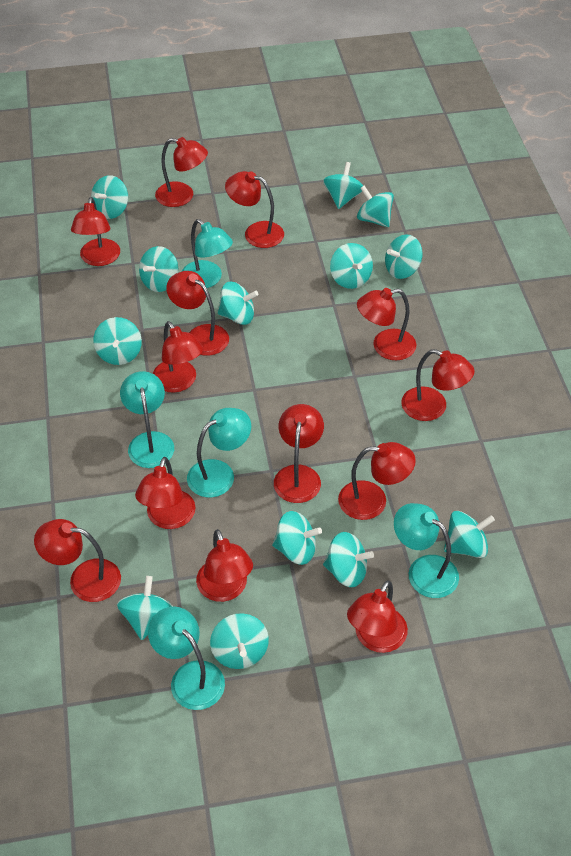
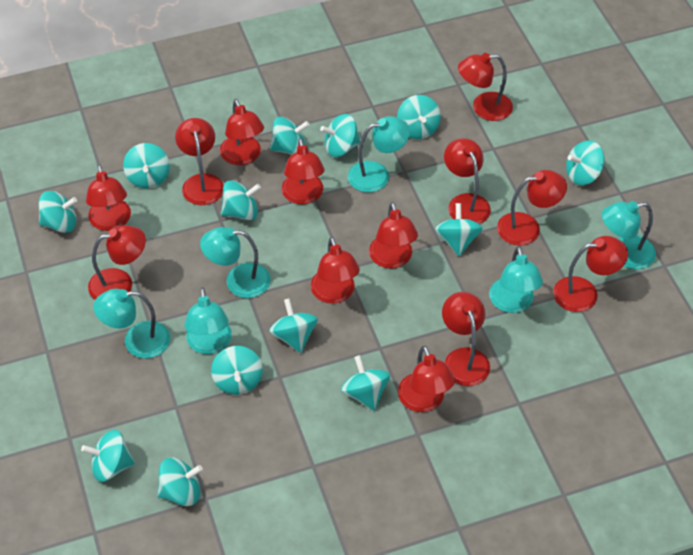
turquoise lamp: 5 -> 6

